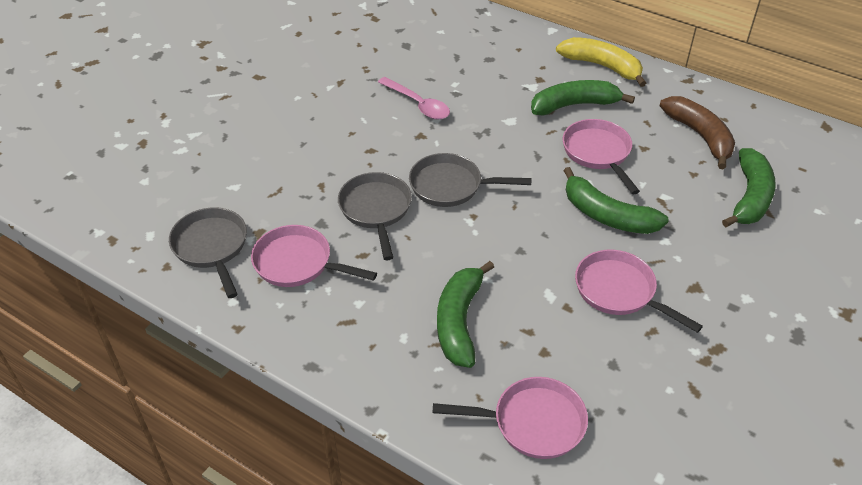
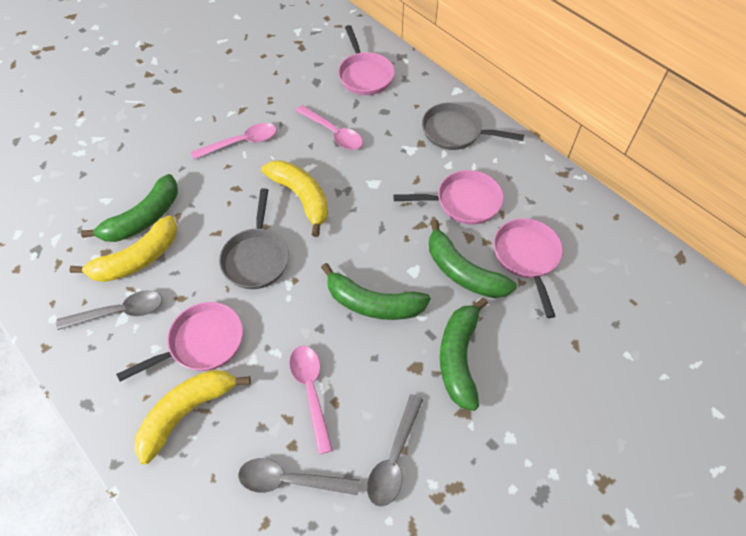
brown banana: 1 -> 0
grey pan: 3 -> 2
grey spoon: 0 -> 3
pink spoon: 1 -> 3
yellow banana: 1 -> 3

